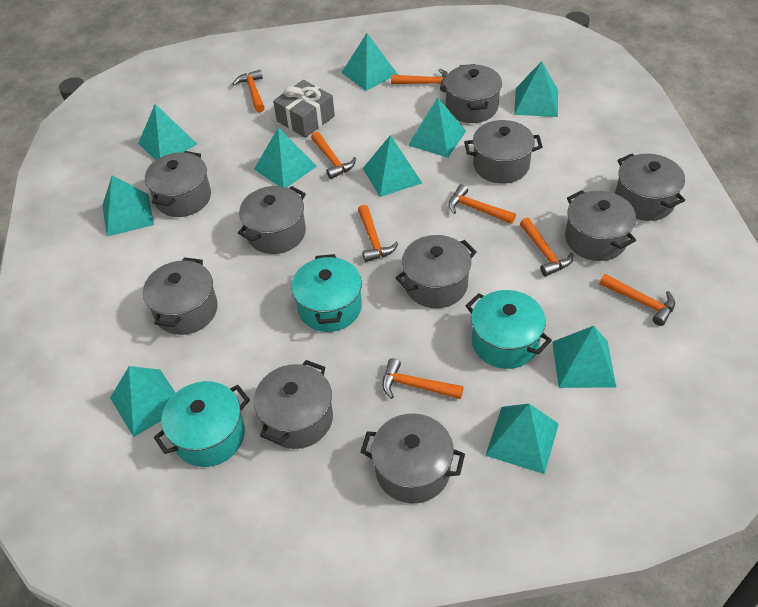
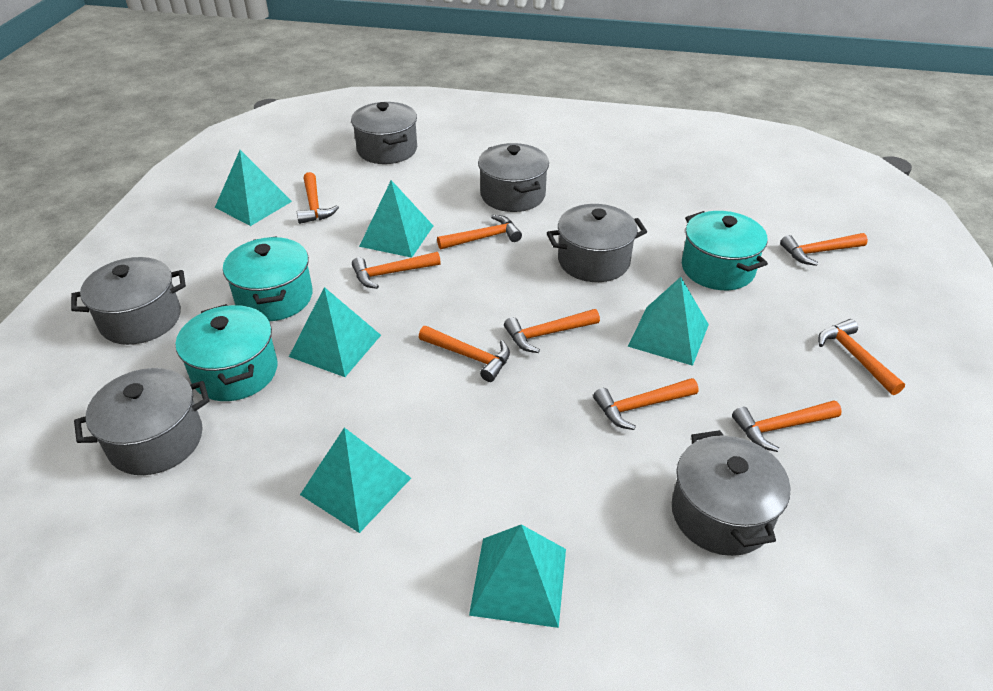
grey gift: 1 -> 0
grey pot: 10 -> 6
orange hammer: 8 -> 9
turquoise pyramid: 10 -> 6

